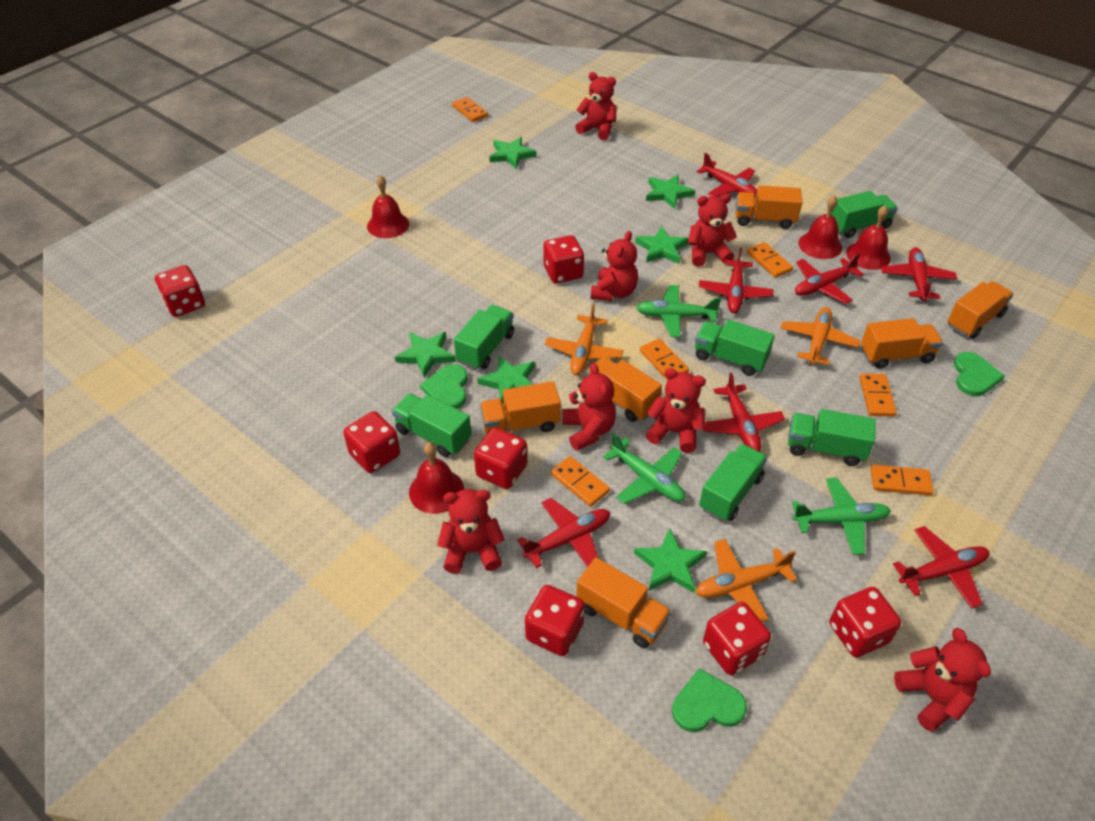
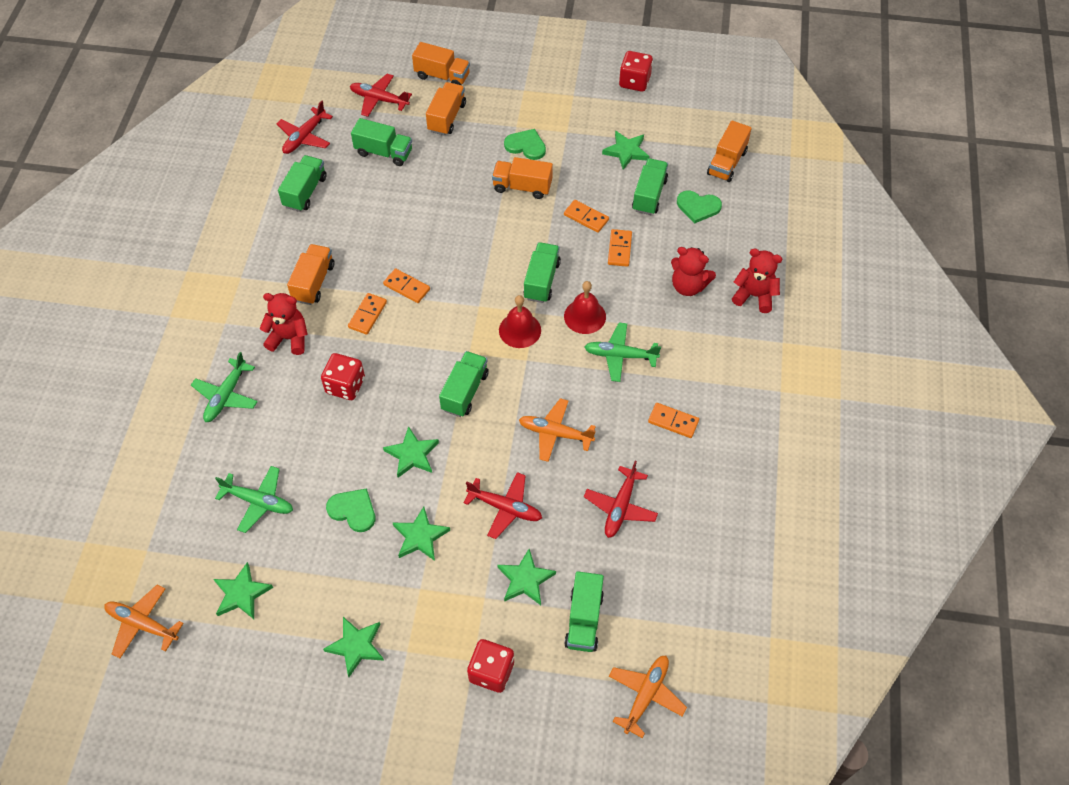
orange domino: 6 -> 5
orange truck: 6 -> 5
red bell: 4 -> 2
red dice: 7 -> 3
red plane: 7 -> 4
red teddy bear: 7 -> 3

